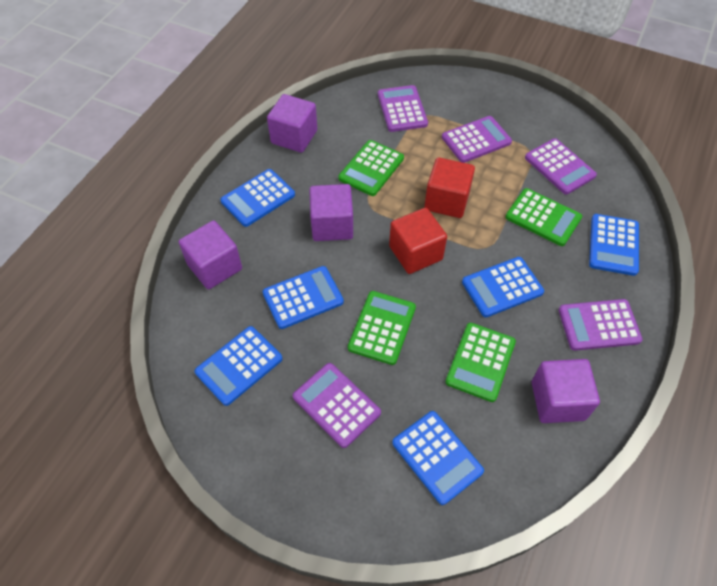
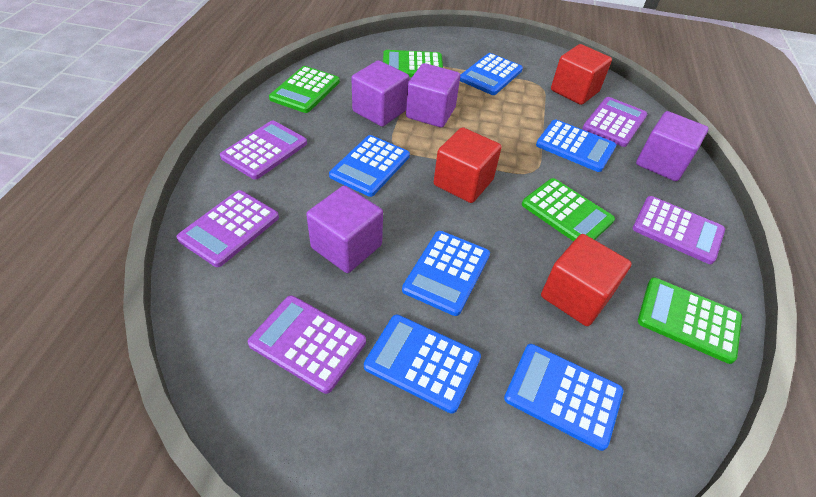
red cube: 2 -> 3

